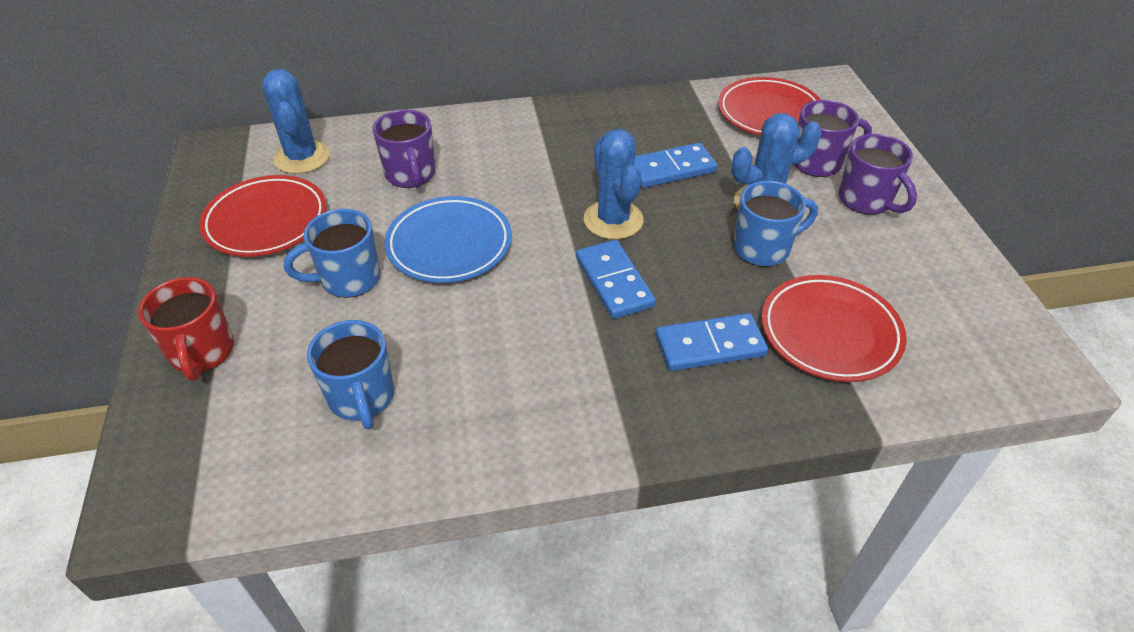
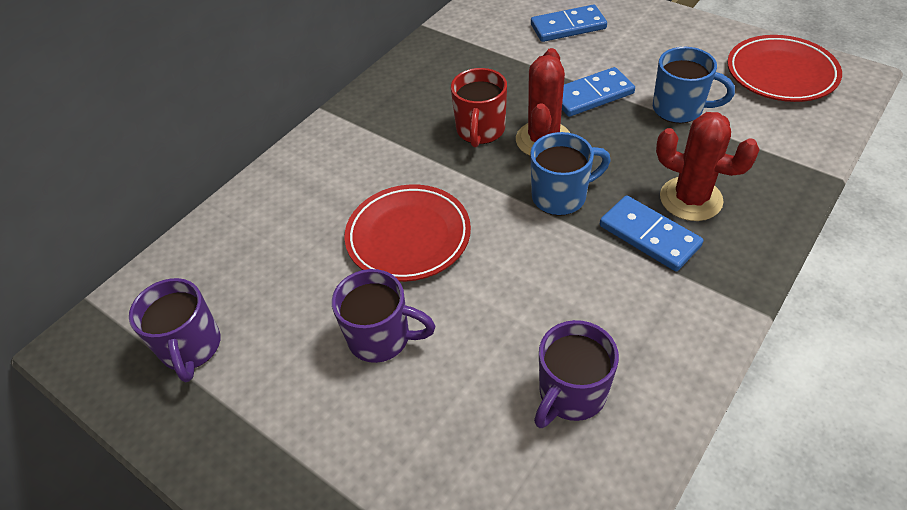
blue cactus: 3 -> 0
blue mug: 3 -> 2
blue plate: 1 -> 0
red cactus: 0 -> 2
red plate: 3 -> 2

